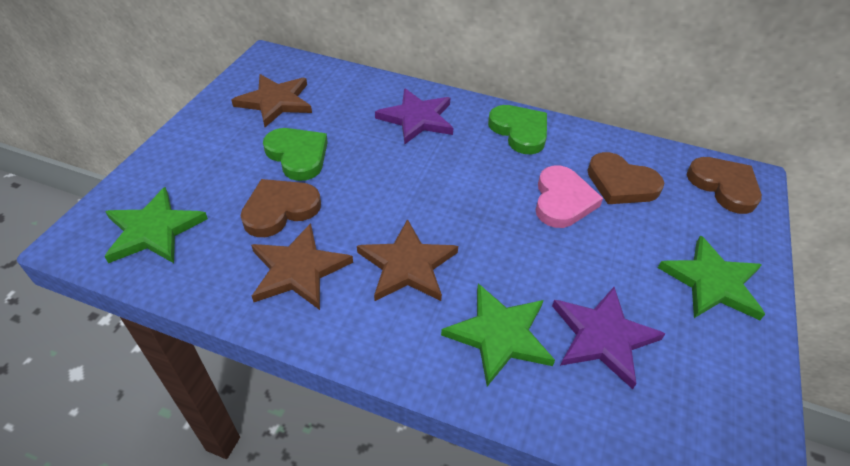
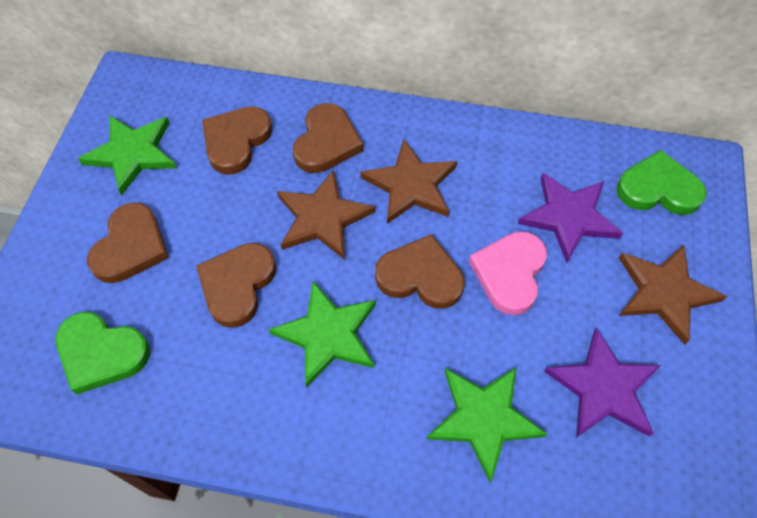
brown heart: 3 -> 5

